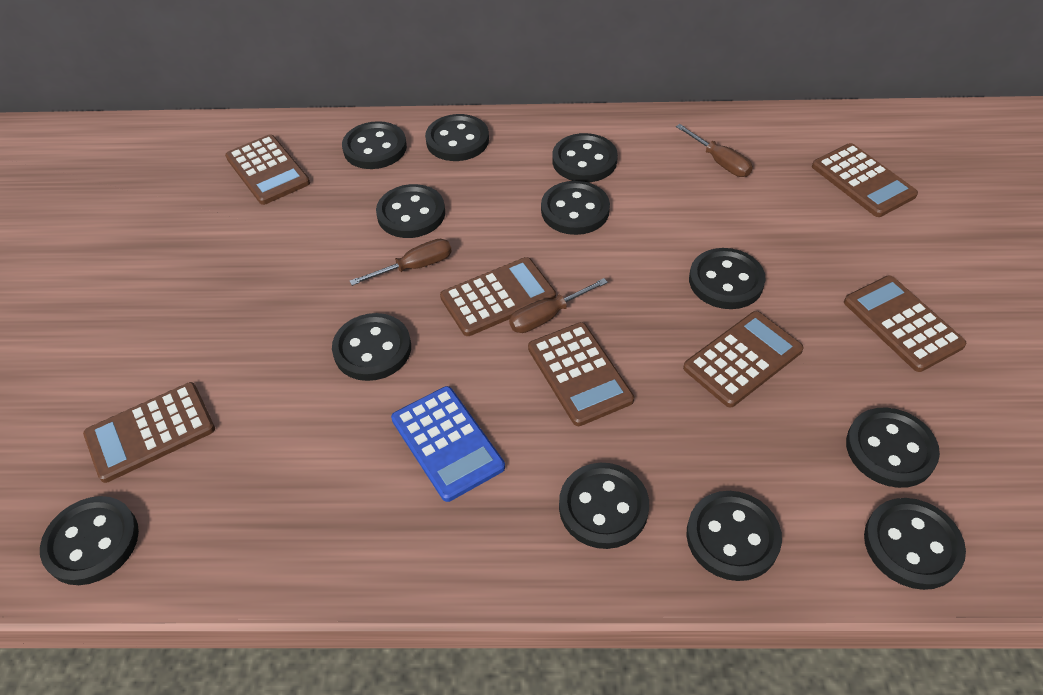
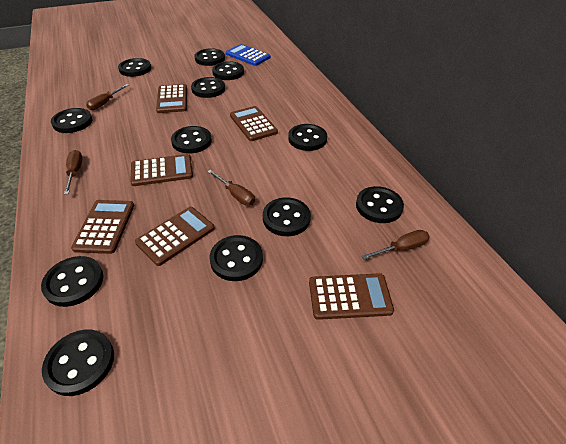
brown calculator: 7 -> 6
brown screwdriver: 3 -> 4

